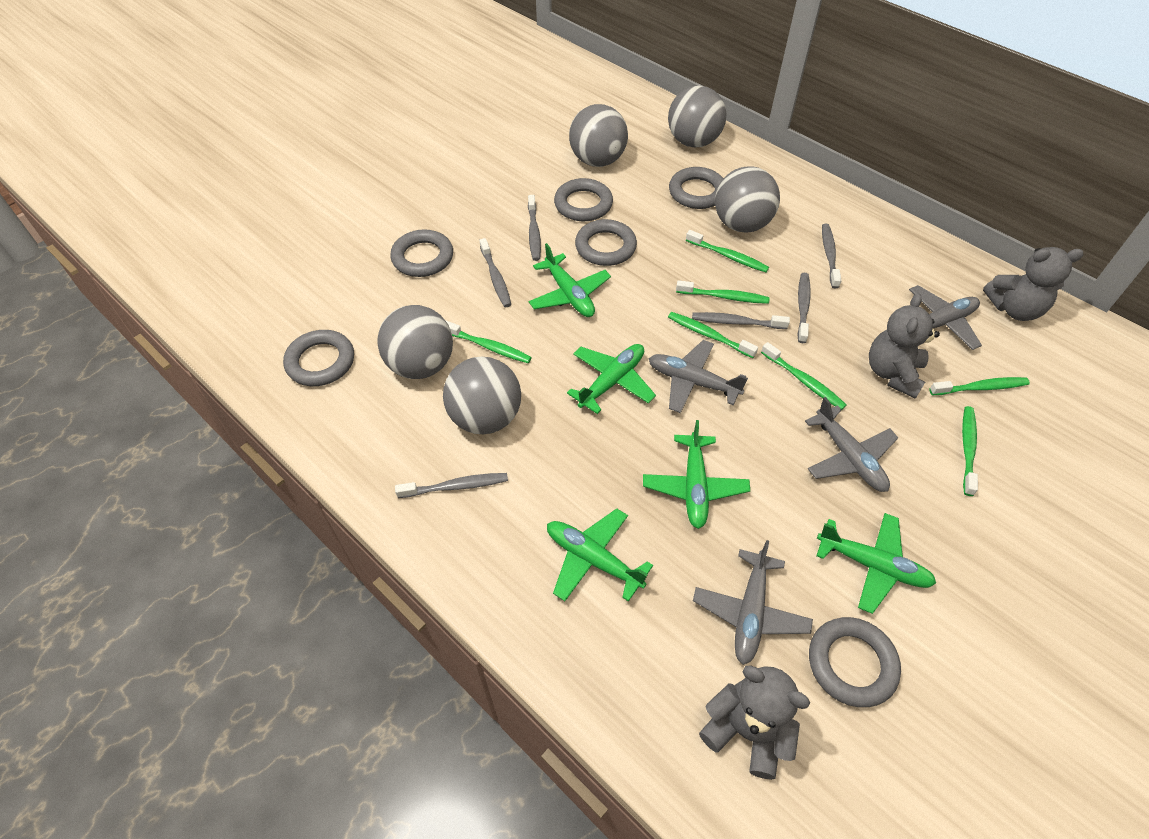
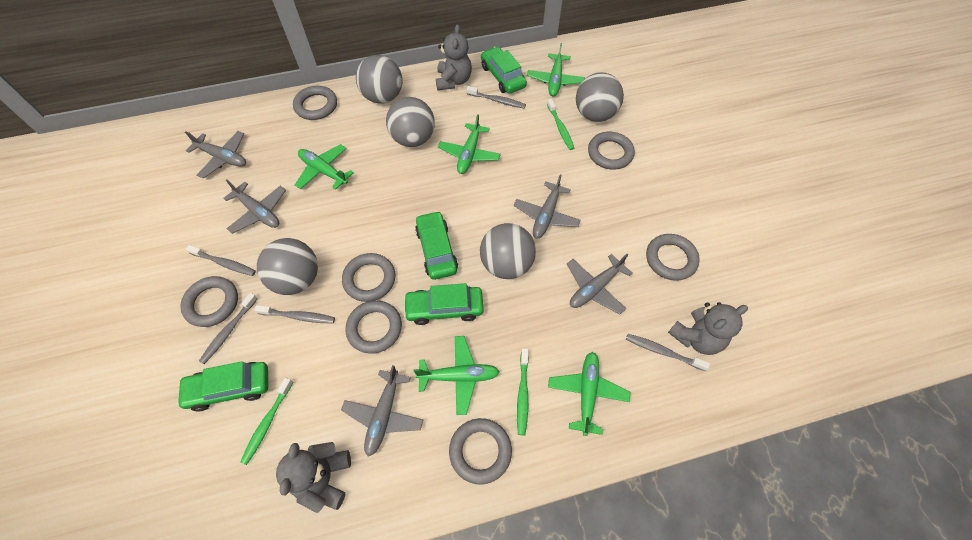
green car: 0 -> 4
green toothbrush: 7 -> 3
grey plane: 4 -> 5
grey ring: 6 -> 7
grey toothbrush: 6 -> 5

